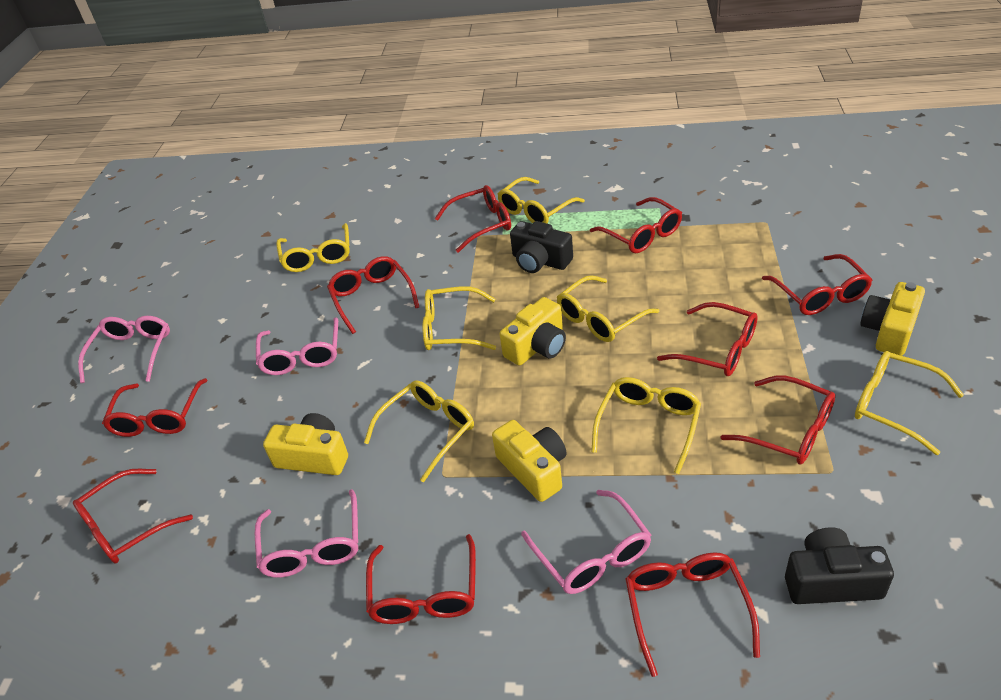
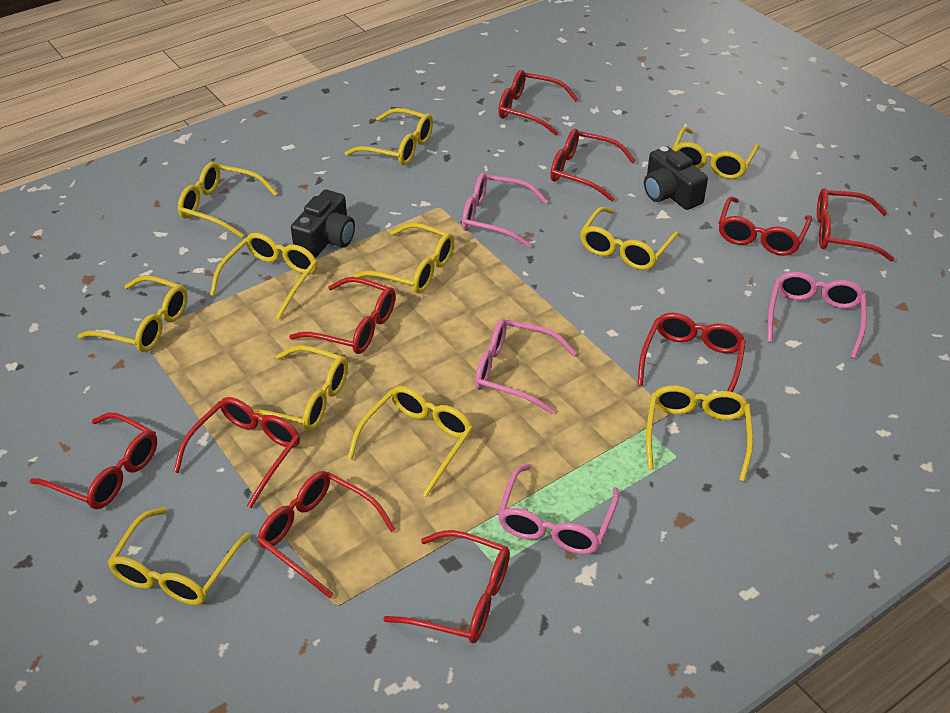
yellow camera: 4 -> 0
yellow glasses: 7 -> 11

